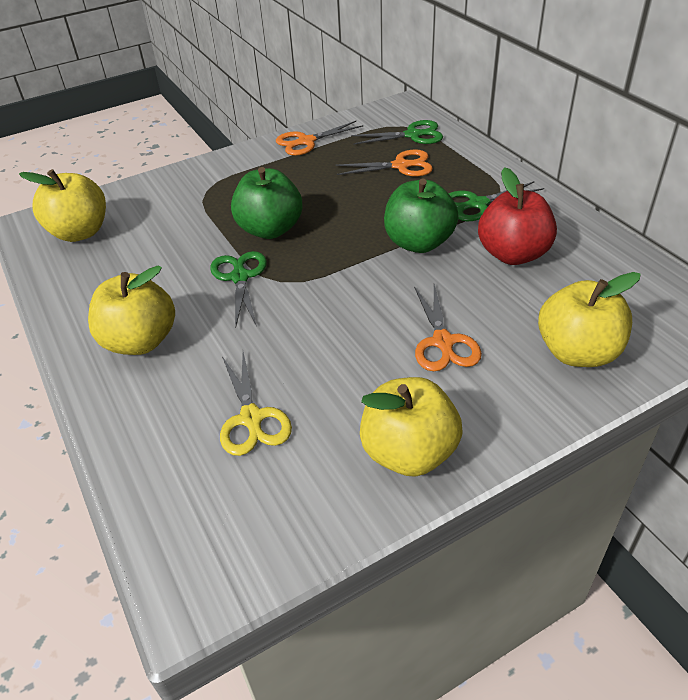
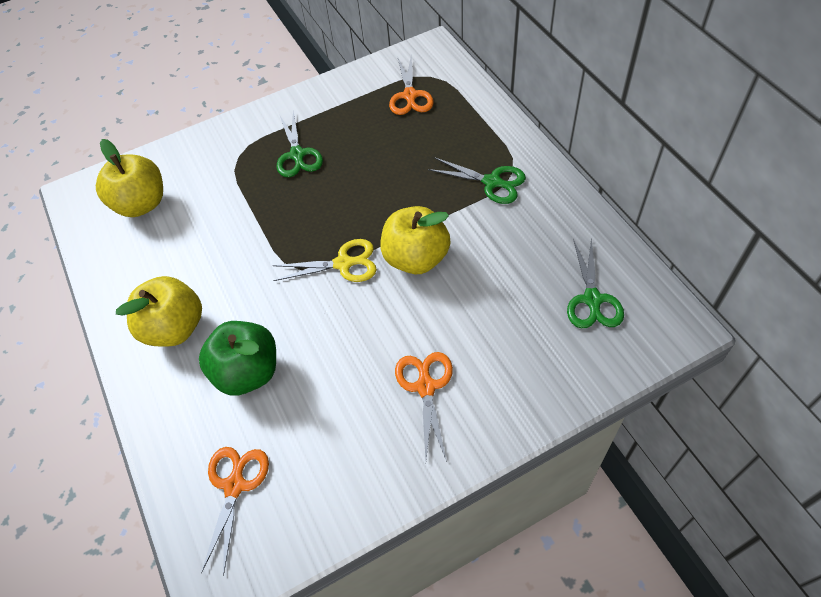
green apple: 2 -> 1
red apple: 1 -> 0
yellow apple: 4 -> 3

